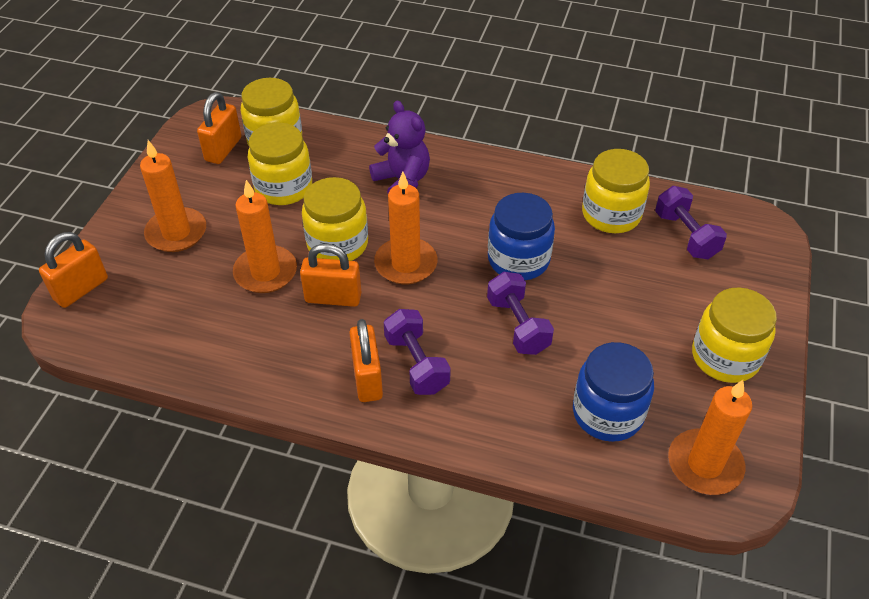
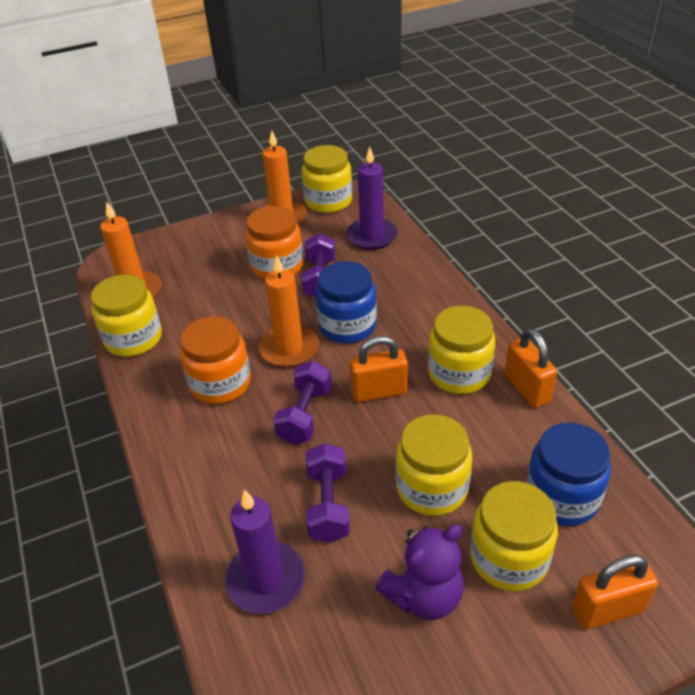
orange candle: 4 -> 3
orange jar: 0 -> 2
orange padlock: 4 -> 3
purple candle: 0 -> 2

